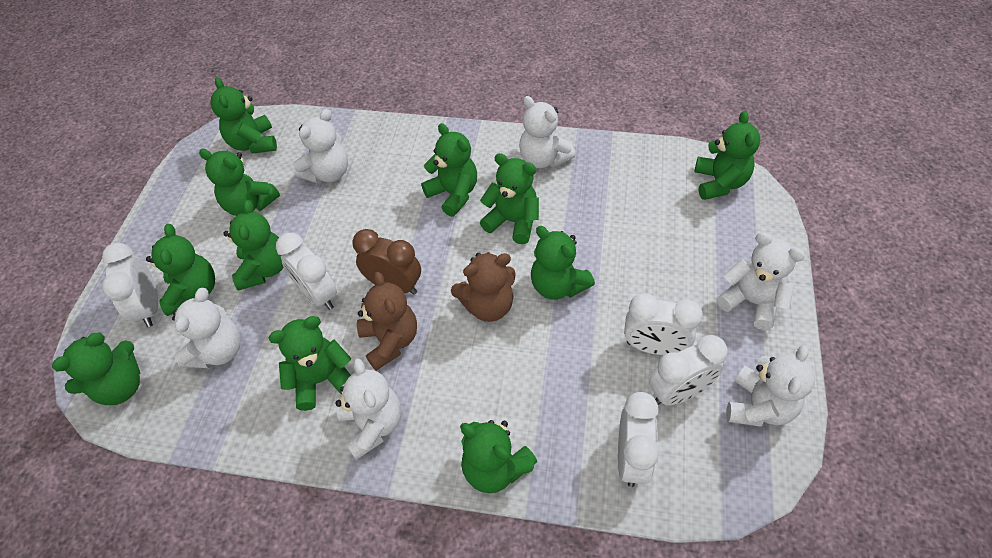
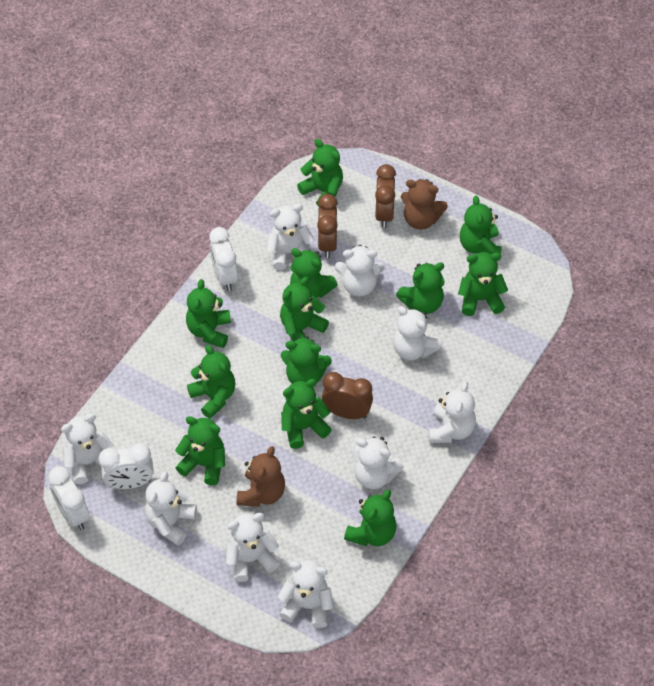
brown clock: 1 -> 3
green teddy bear: 11 -> 12
white clock: 5 -> 3
white teddy bear: 6 -> 9

